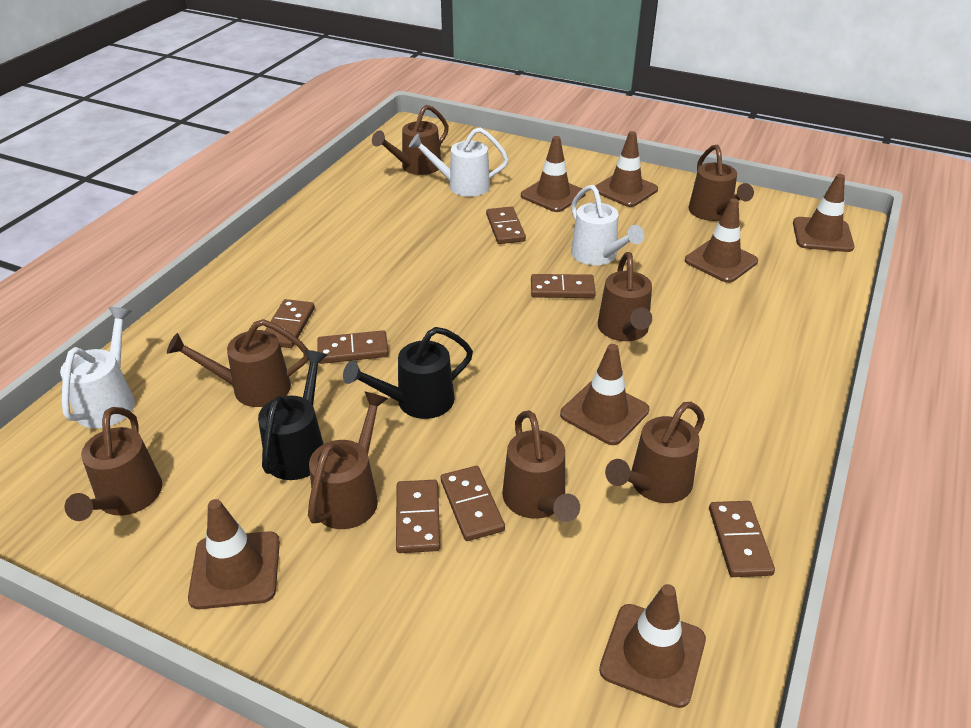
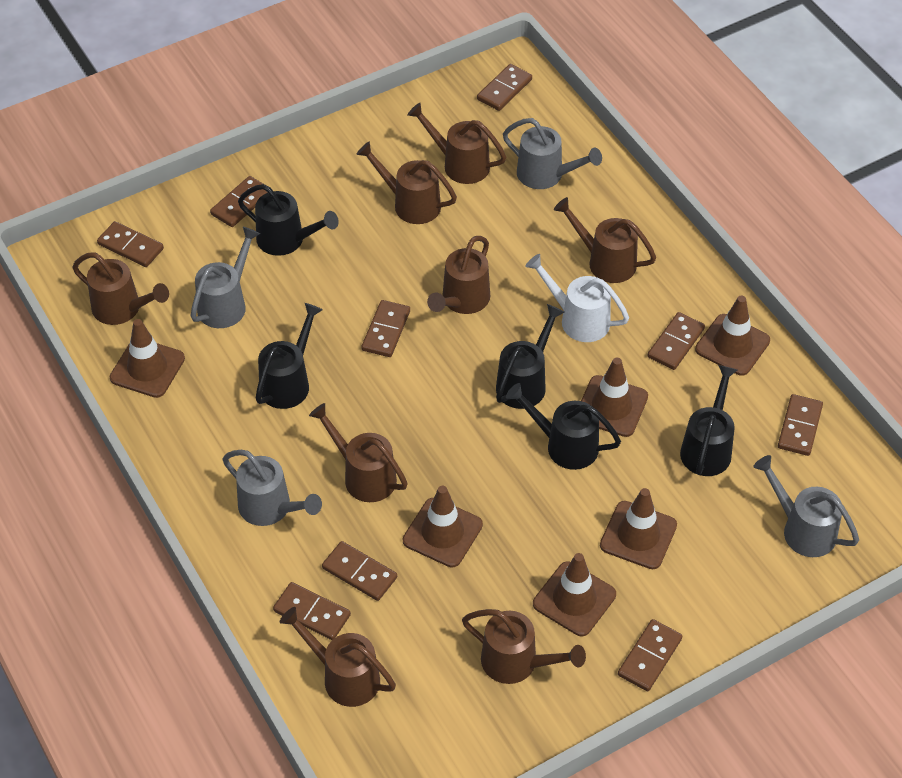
black watering can: 2 -> 5
brown domino: 7 -> 9
brown traffic cone: 7 -> 6
grey watering can: 0 -> 4
white watering can: 3 -> 1

